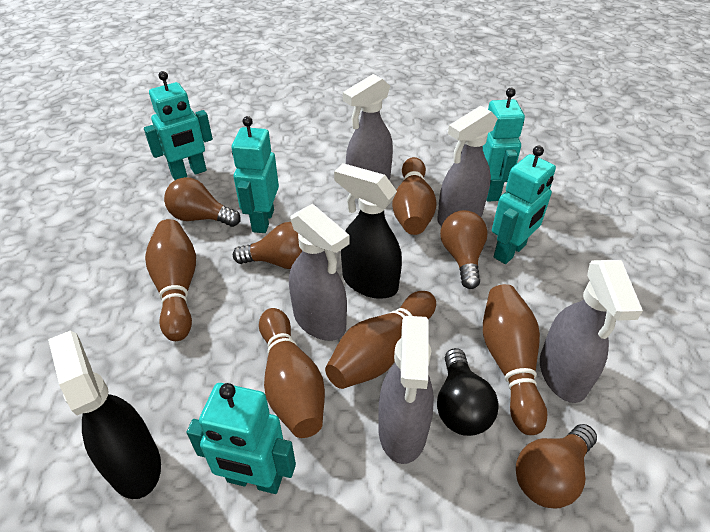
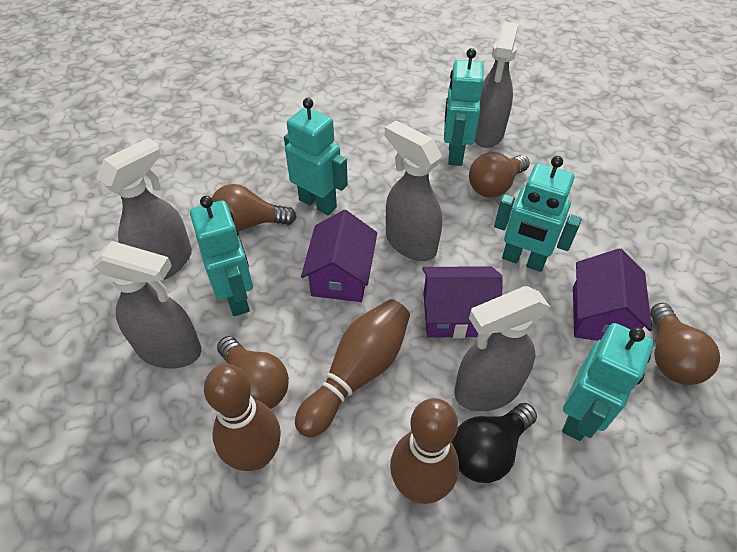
black spray bottle: 2 -> 0
brown bowling pin: 5 -> 3
purple house: 0 -> 3

